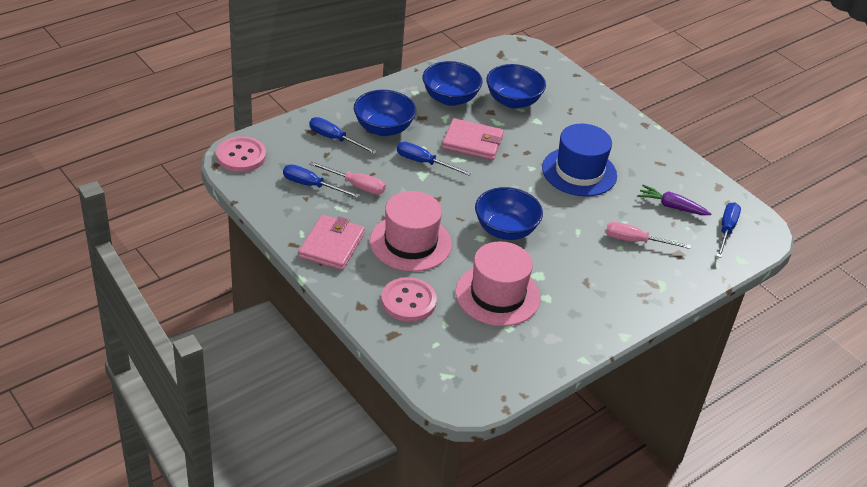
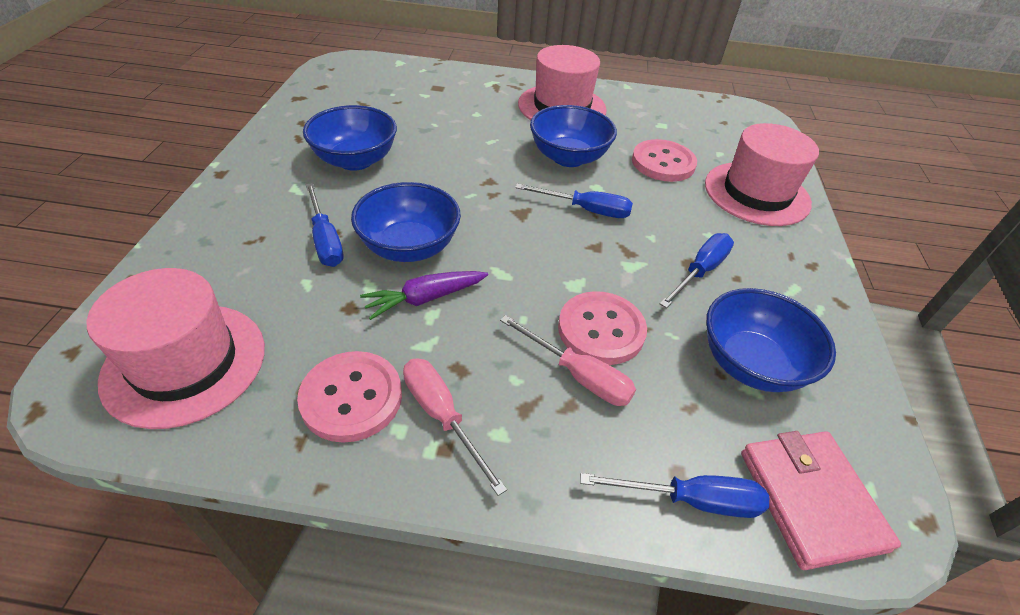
blue hat: 1 -> 0
pink button: 2 -> 3
pink hat: 2 -> 3
pink wallet: 2 -> 1

